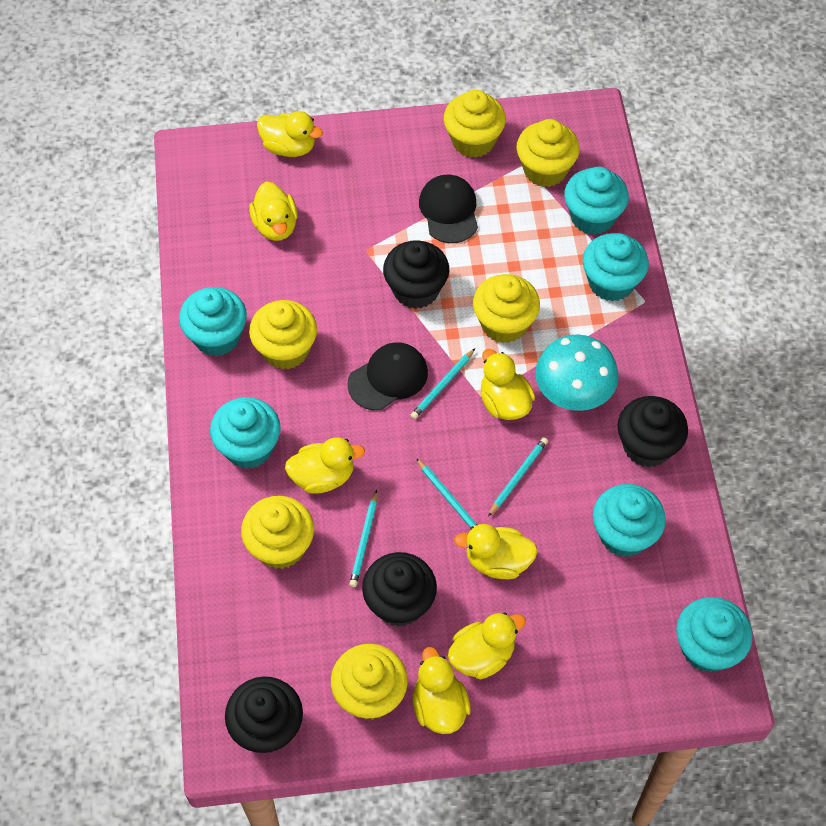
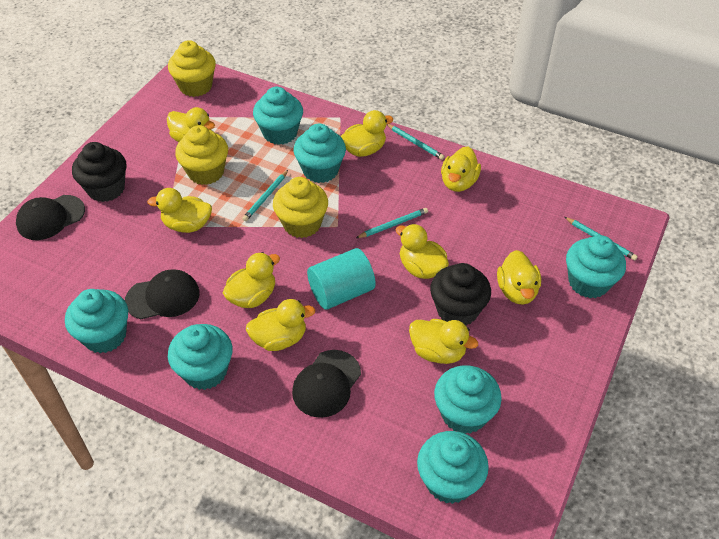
black cap: 2 -> 3
black cupcake: 4 -> 2
turquoise cupcake: 6 -> 7
turquoise cylinder: 0 -> 1
turquoise mushroom: 1 -> 0
yellow cupcake: 6 -> 3
yellow duck: 7 -> 9

